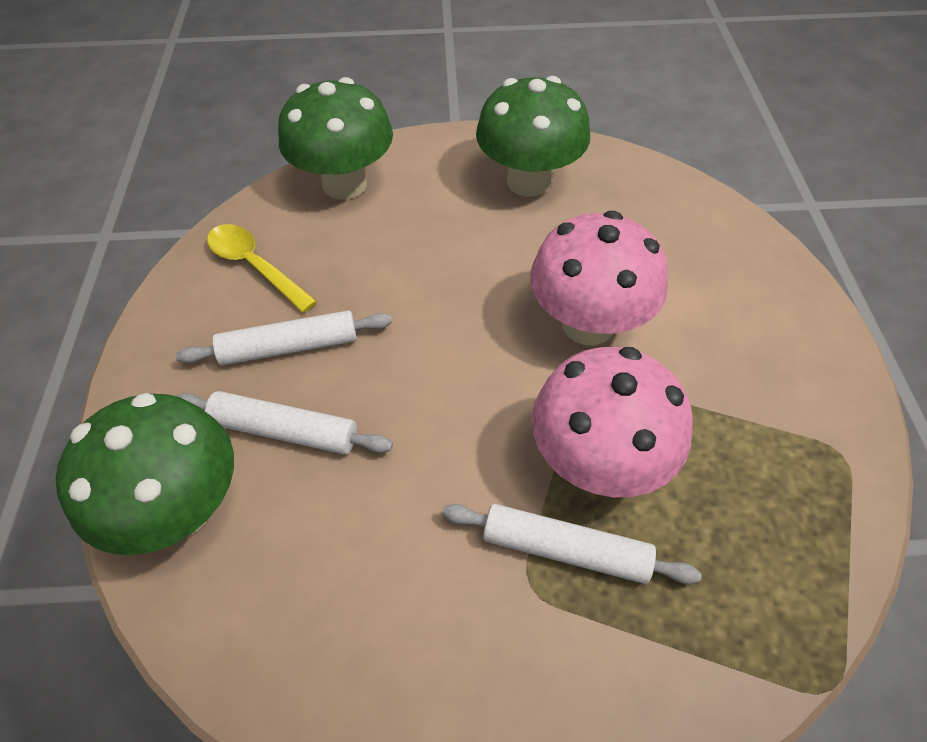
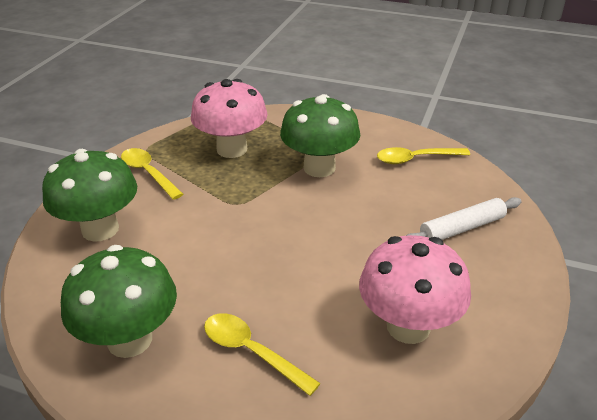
white rolling pin: 3 -> 1
yellow spoon: 1 -> 3

